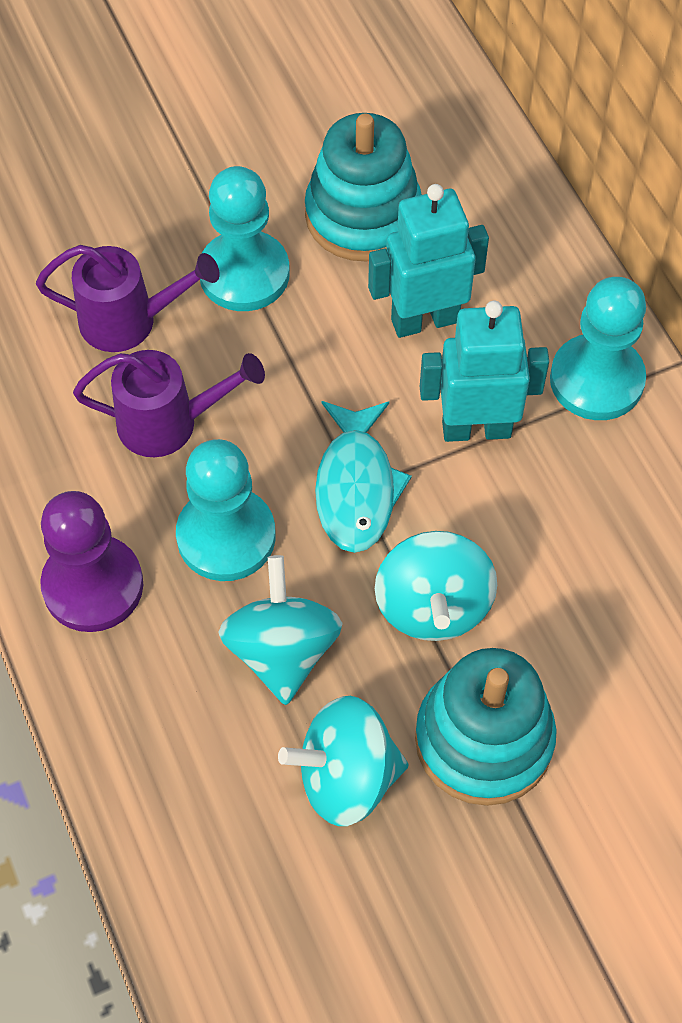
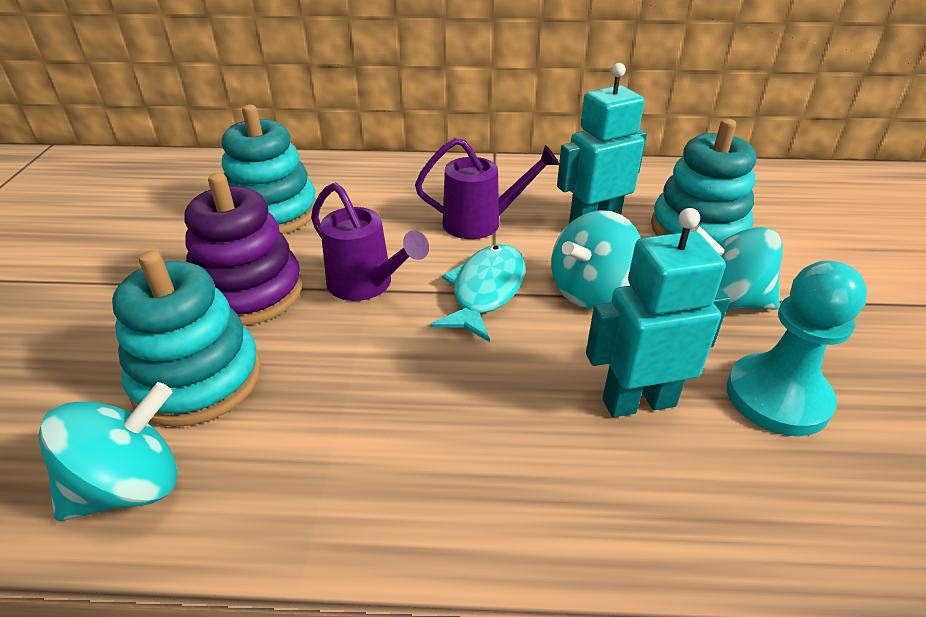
purple pawn: 1 -> 0
purple stacking toy: 0 -> 1
turquoise pawn: 3 -> 1
turquoise stacking toy: 2 -> 3

